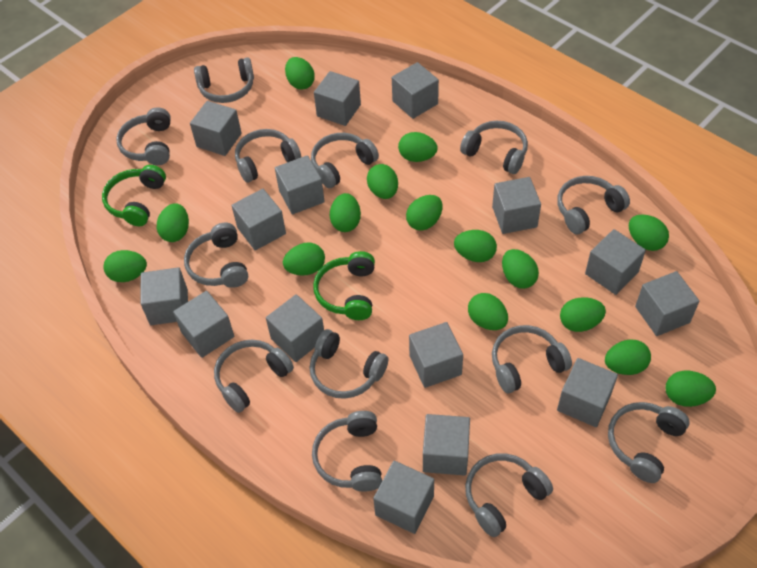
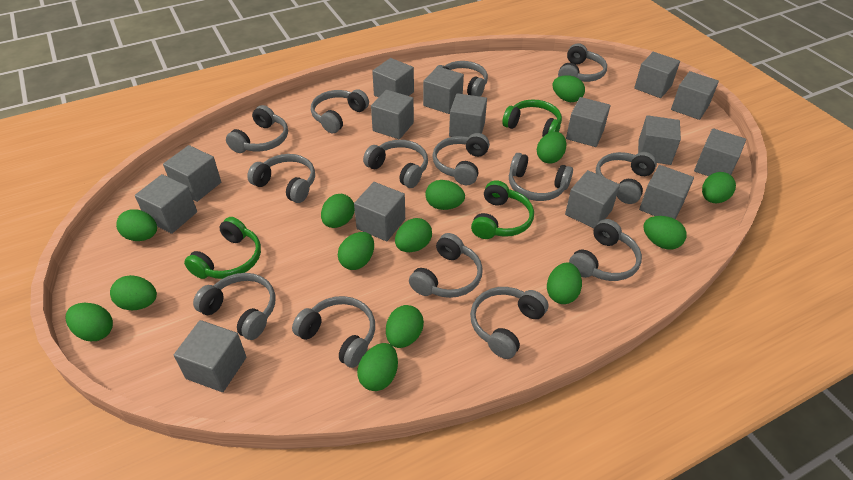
green egg: 15 -> 14
green headphones: 2 -> 3
grey headphones: 13 -> 14

